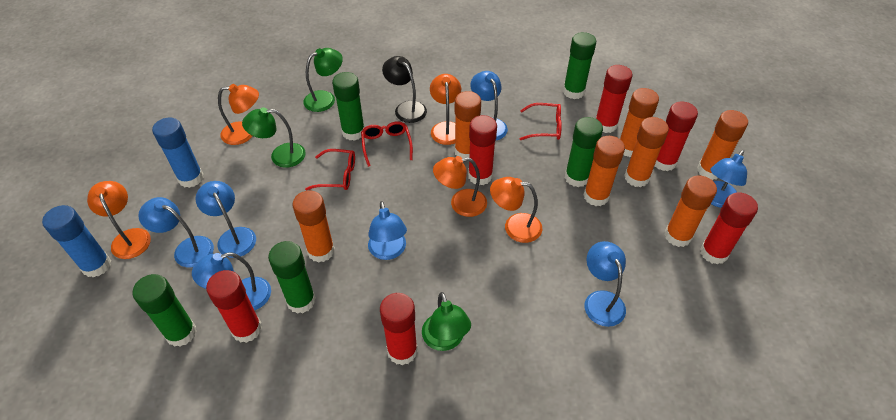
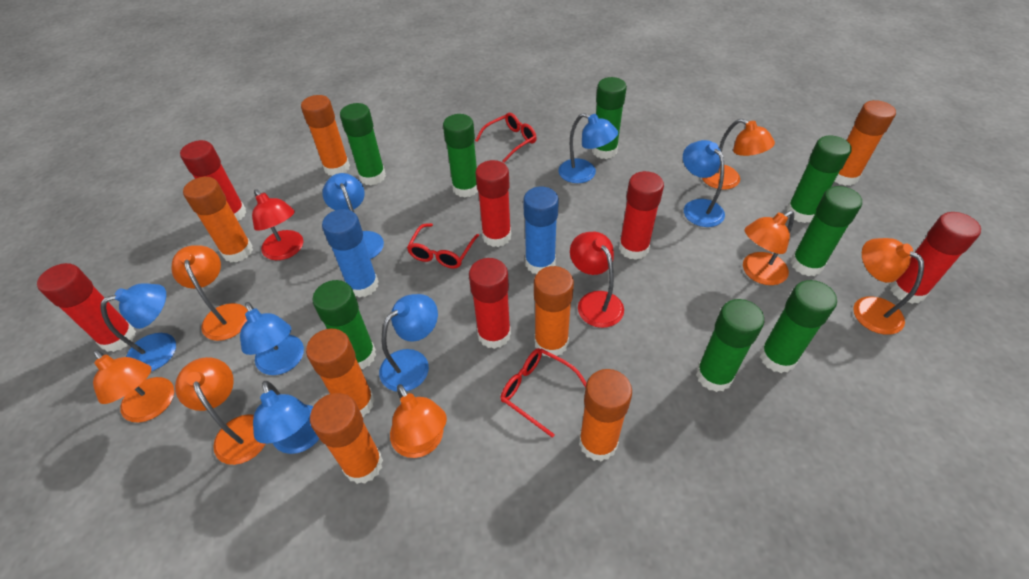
black lamp: 1 -> 0
green glue stick: 5 -> 8
green lamp: 3 -> 0
orange lamp: 5 -> 7
red lamp: 0 -> 2

